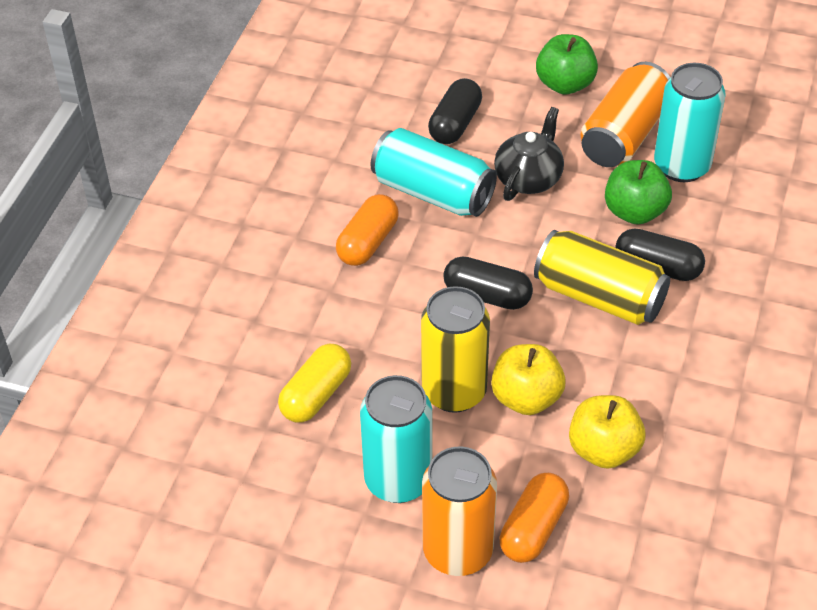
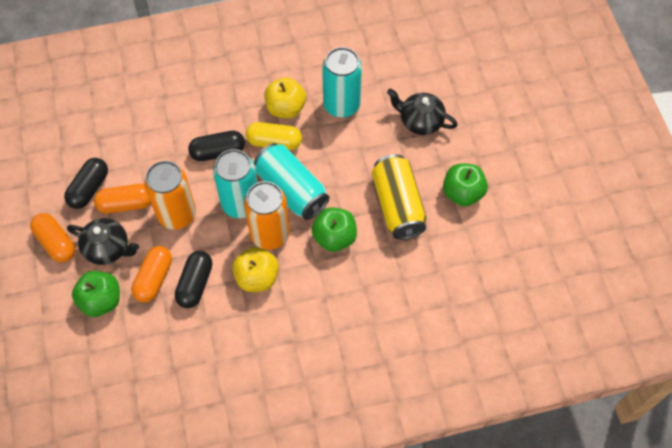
black teapot: 1 -> 2
green apple: 2 -> 3
orange capsule: 2 -> 3
yellow can: 2 -> 1

